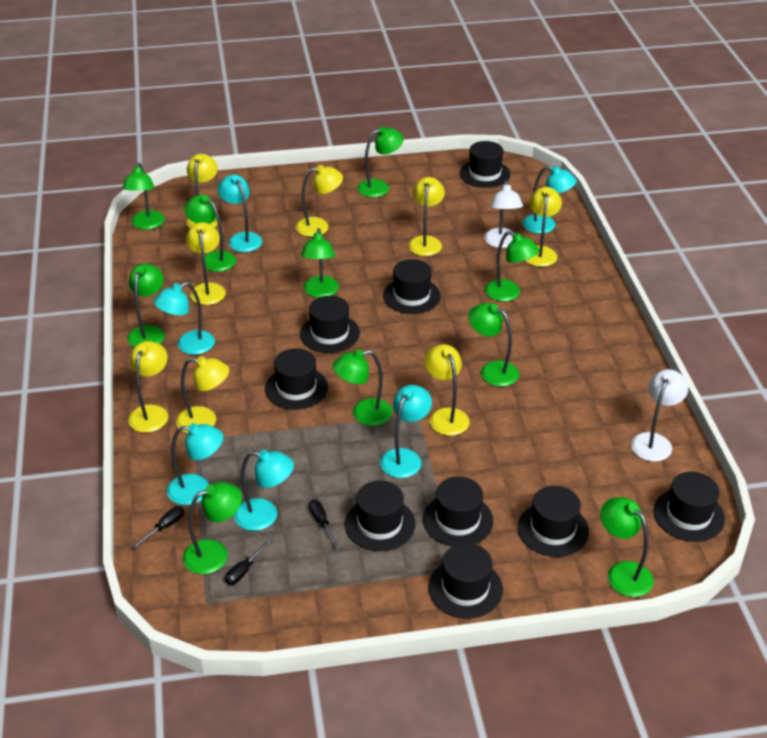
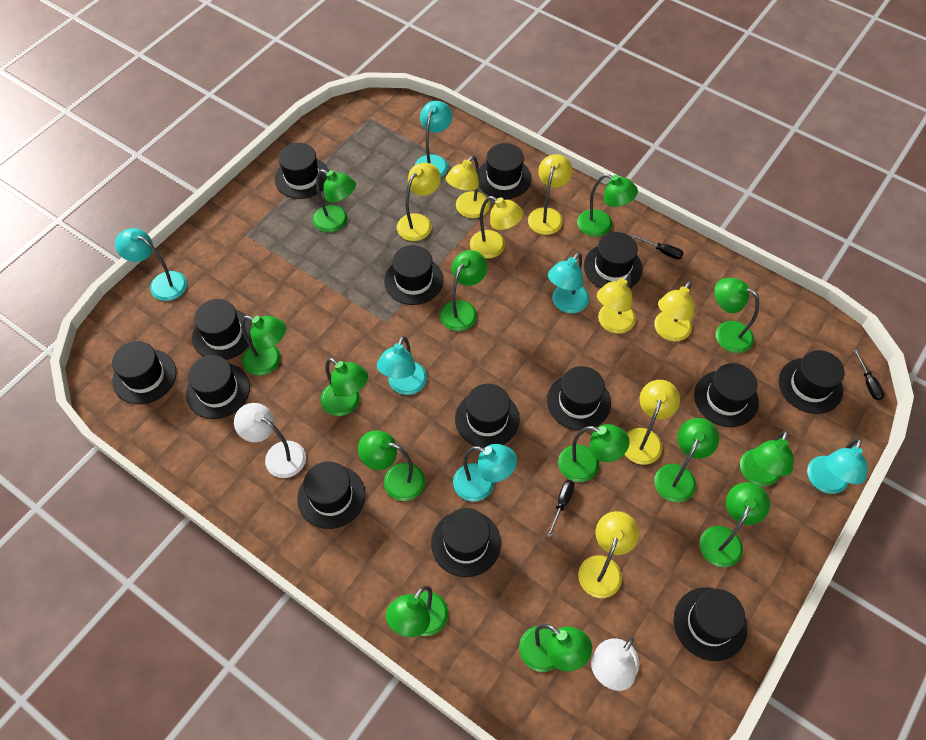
black hat: 9 -> 14
green lamp: 10 -> 13

